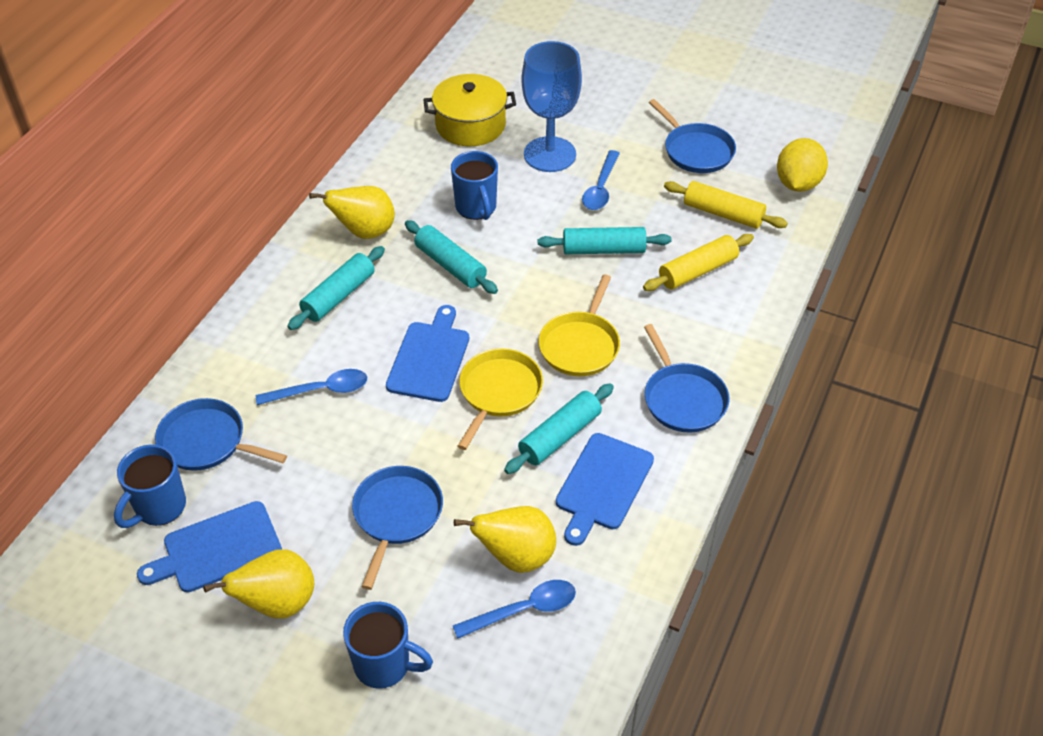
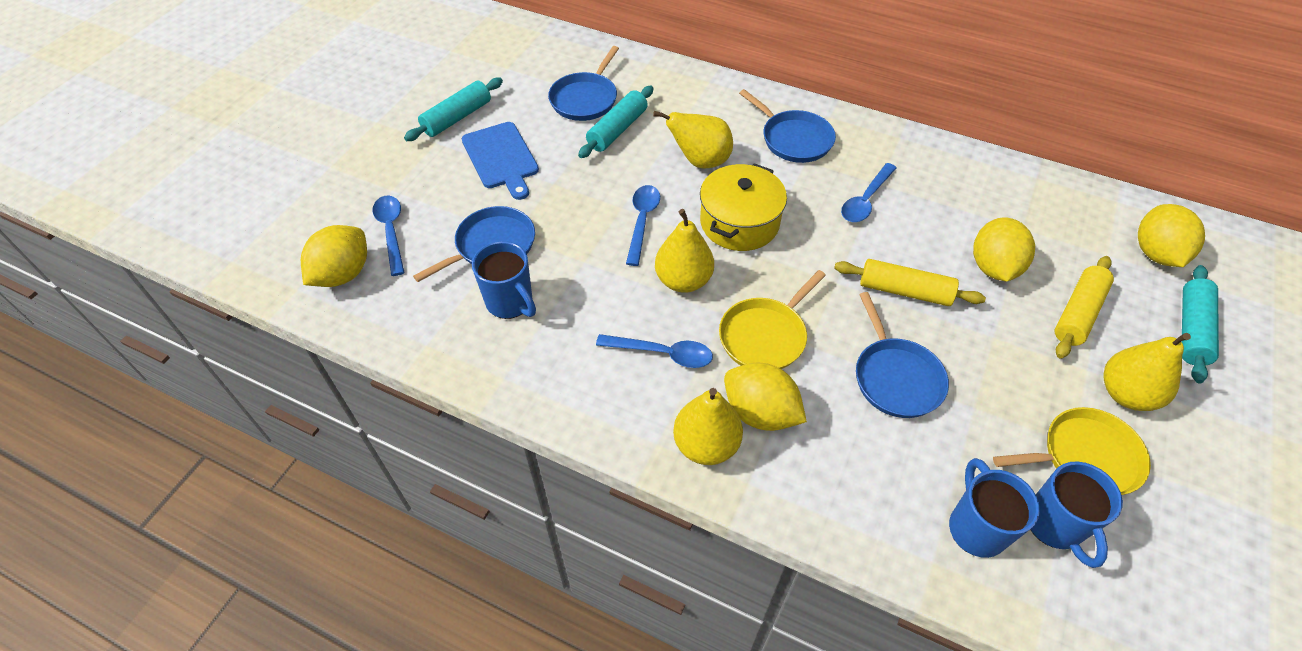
blue cutting board: 3 -> 1
blue goblet: 1 -> 0
blue spoon: 3 -> 4
turquoise rolling pin: 4 -> 3
yellow lemon: 1 -> 4
yellow pear: 3 -> 4

